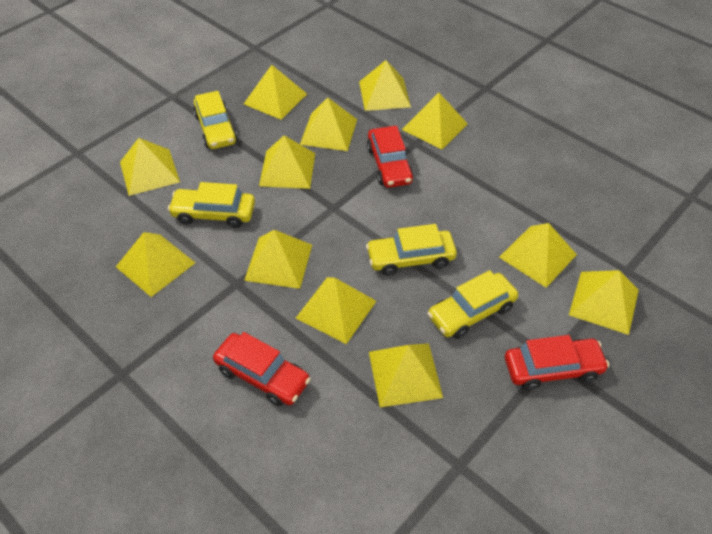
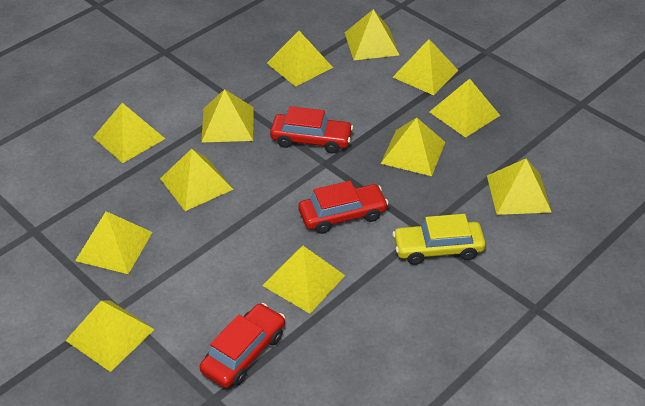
yellow car: 4 -> 1

